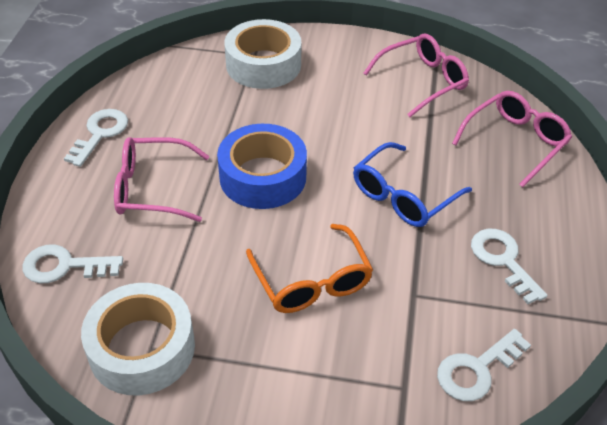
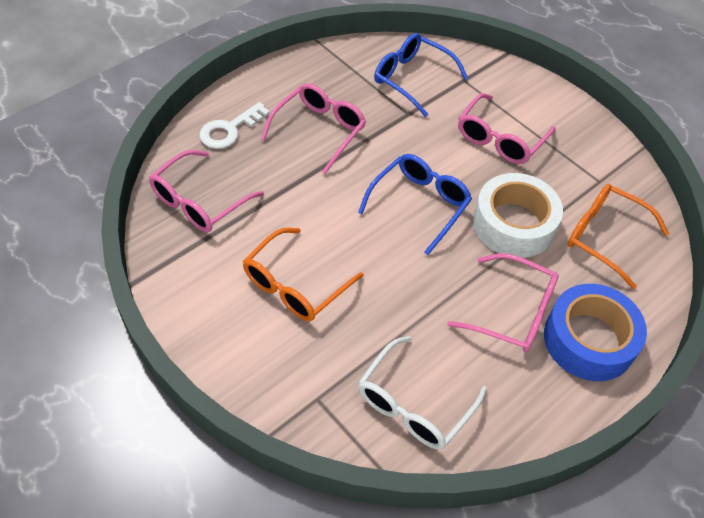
blue glasses: 1 -> 2
orange glasses: 1 -> 2
pink glasses: 3 -> 4
white glasses: 0 -> 1
white key: 4 -> 1
white tape: 2 -> 1

